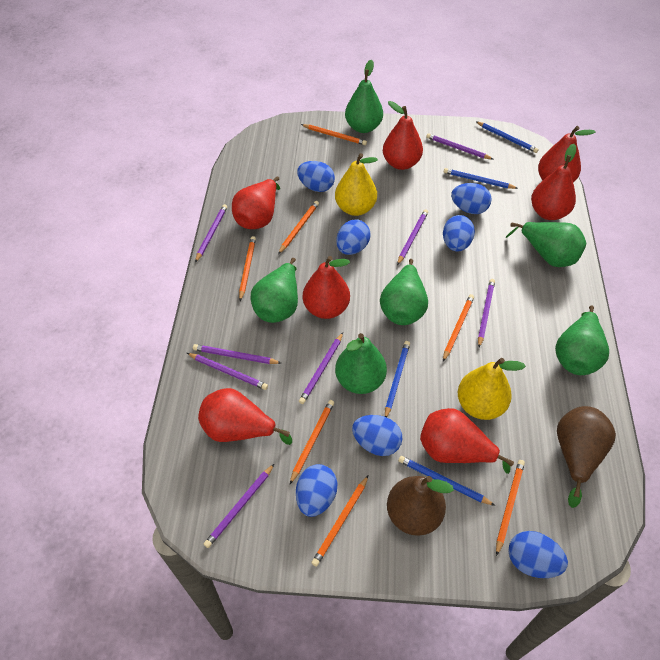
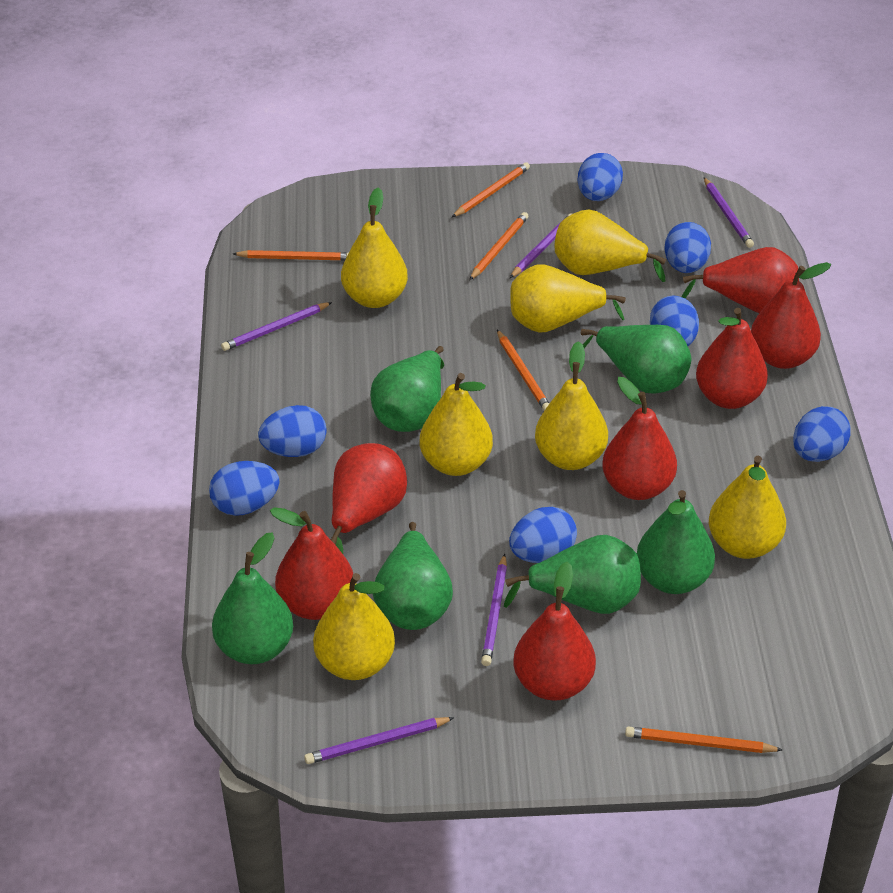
blue pencil: 4 -> 0
brown pear: 2 -> 0
orange pencil: 7 -> 5
purple pencil: 8 -> 5
yellow pear: 2 -> 7

